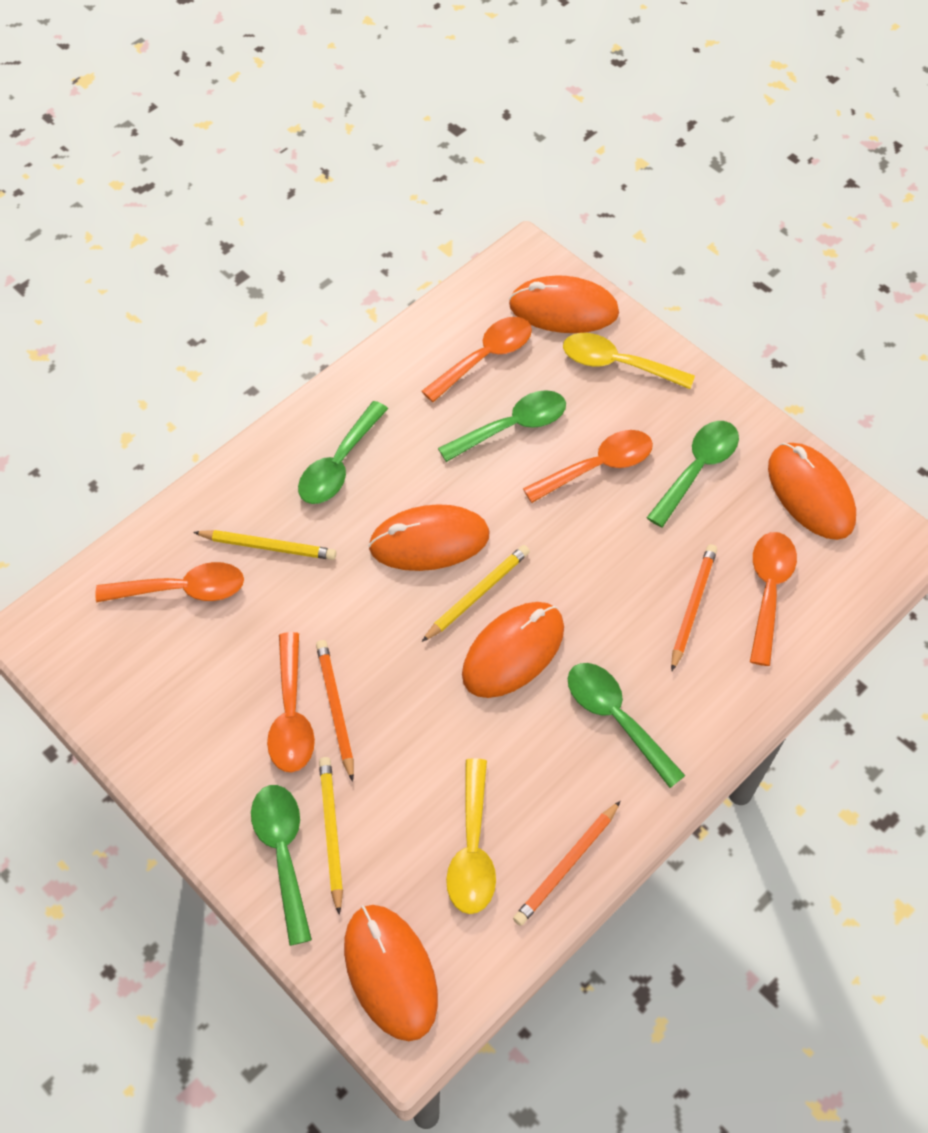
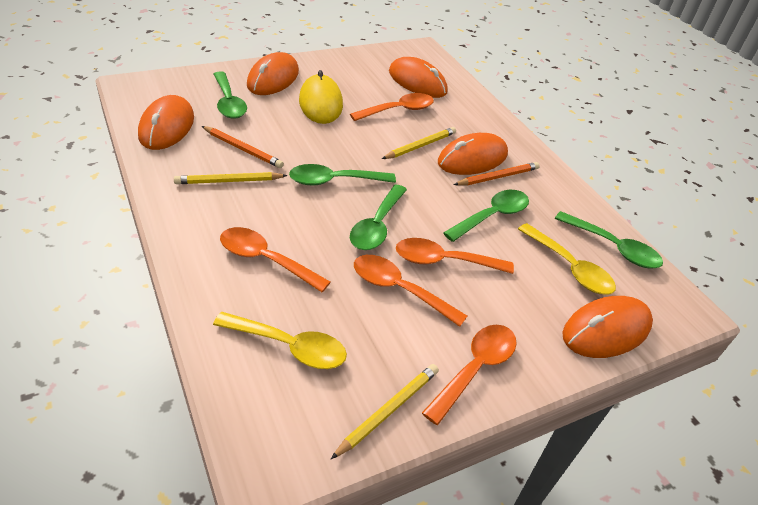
orange pencil: 3 -> 2
yellow mouse: 0 -> 1

